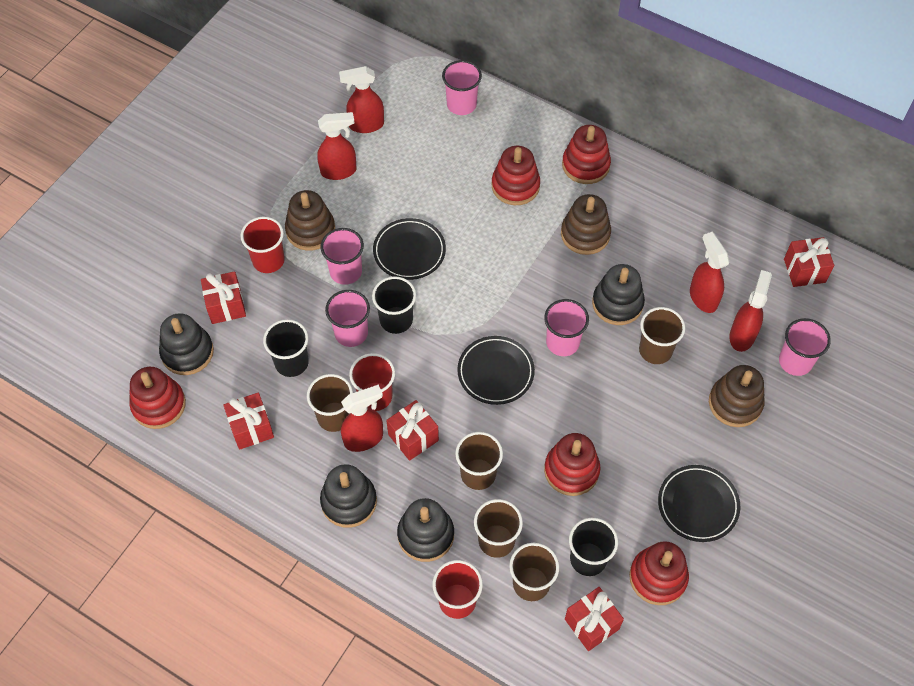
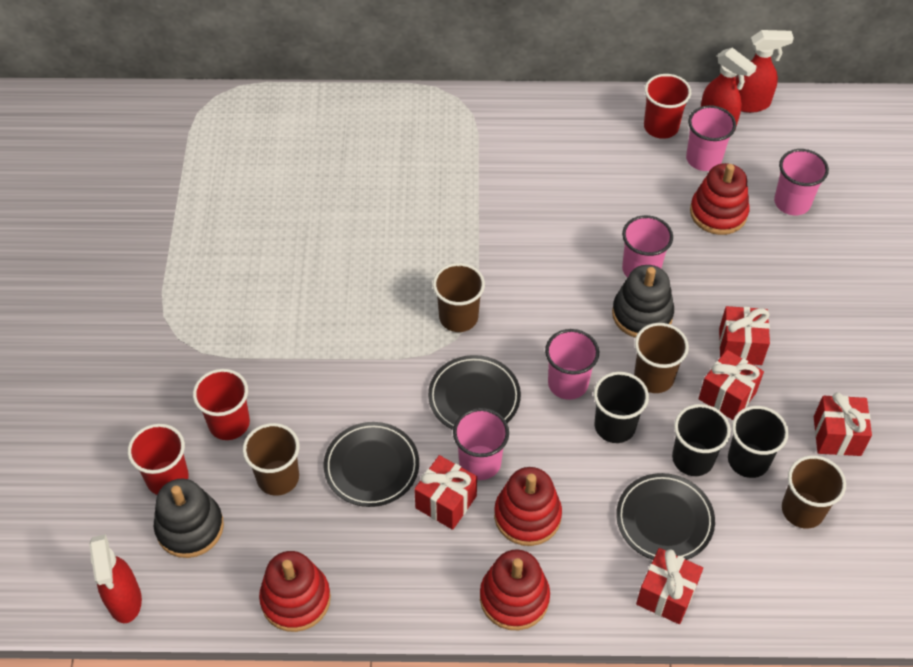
black stacking toy: 4 -> 2
brown cup: 5 -> 4
brown stacking toy: 3 -> 0
red spray bottle: 5 -> 3
red stacking toy: 5 -> 4

